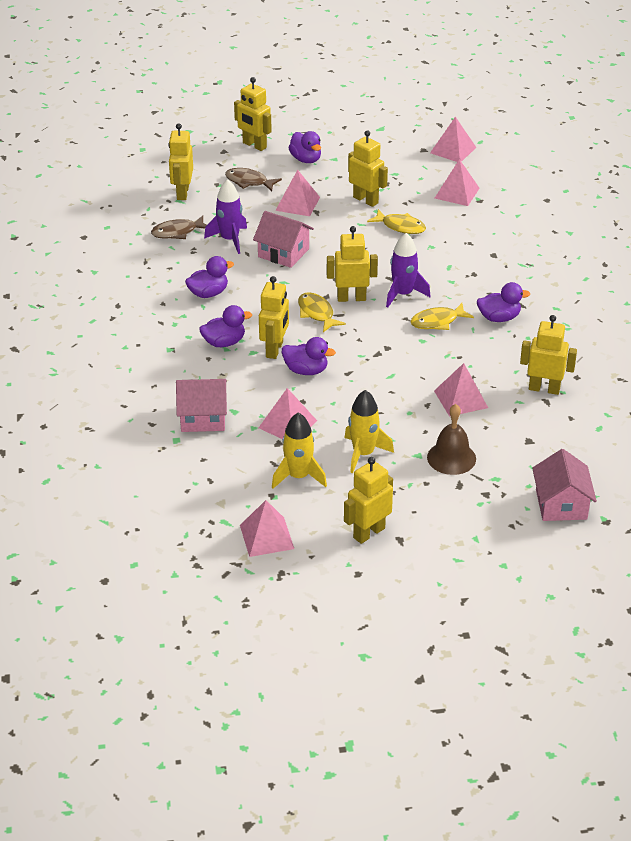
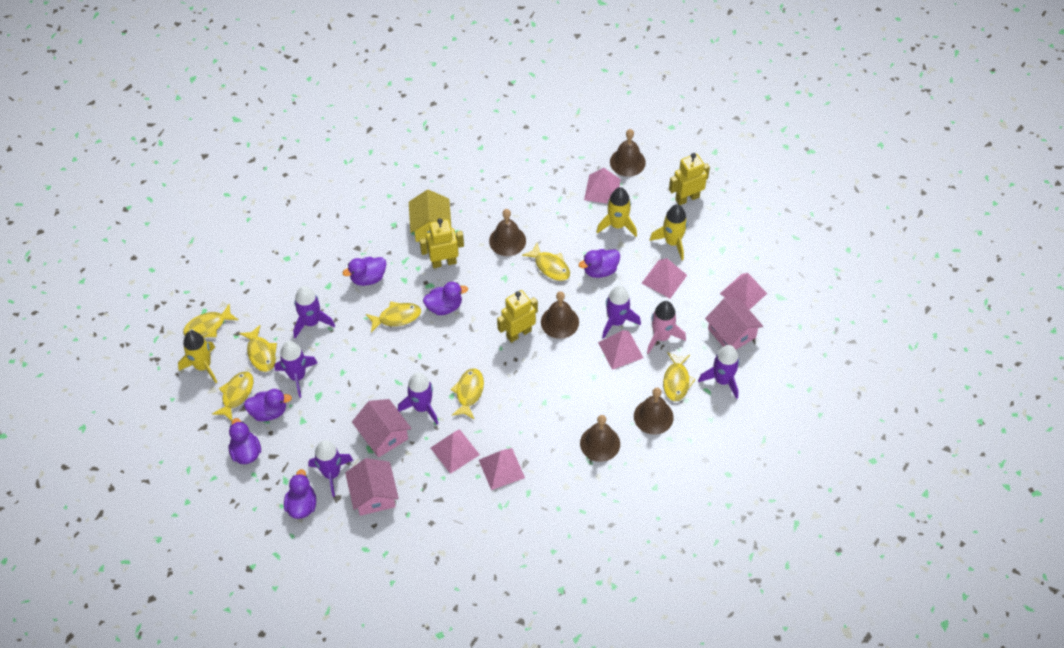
brown bell: 1 -> 5
brown fish: 2 -> 0
pink rocket: 0 -> 1
purple duck: 5 -> 6
purple rocket: 2 -> 6
yellow fish: 3 -> 7
yellow house: 0 -> 1
yellow robot: 7 -> 3
yellow rocket: 2 -> 3

